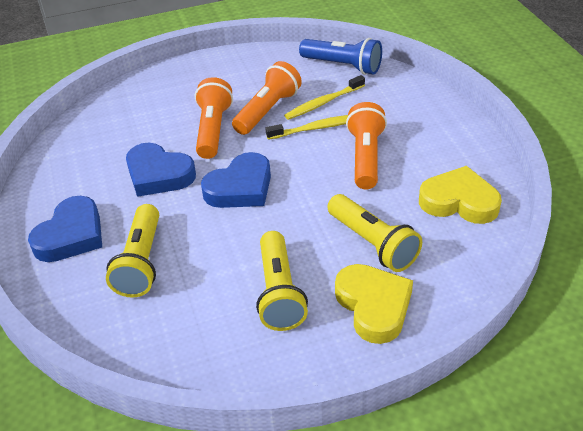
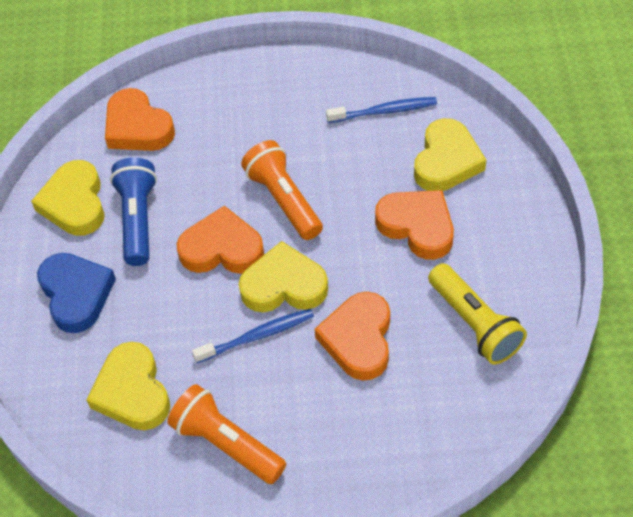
blue heart: 3 -> 1
blue toothbrush: 0 -> 2
orange flashlight: 3 -> 2
orange heart: 0 -> 4
yellow flashlight: 3 -> 1
yellow heart: 2 -> 4
yellow toothbrush: 2 -> 0

